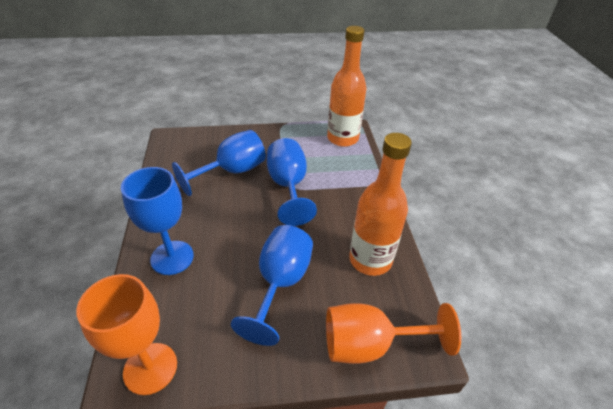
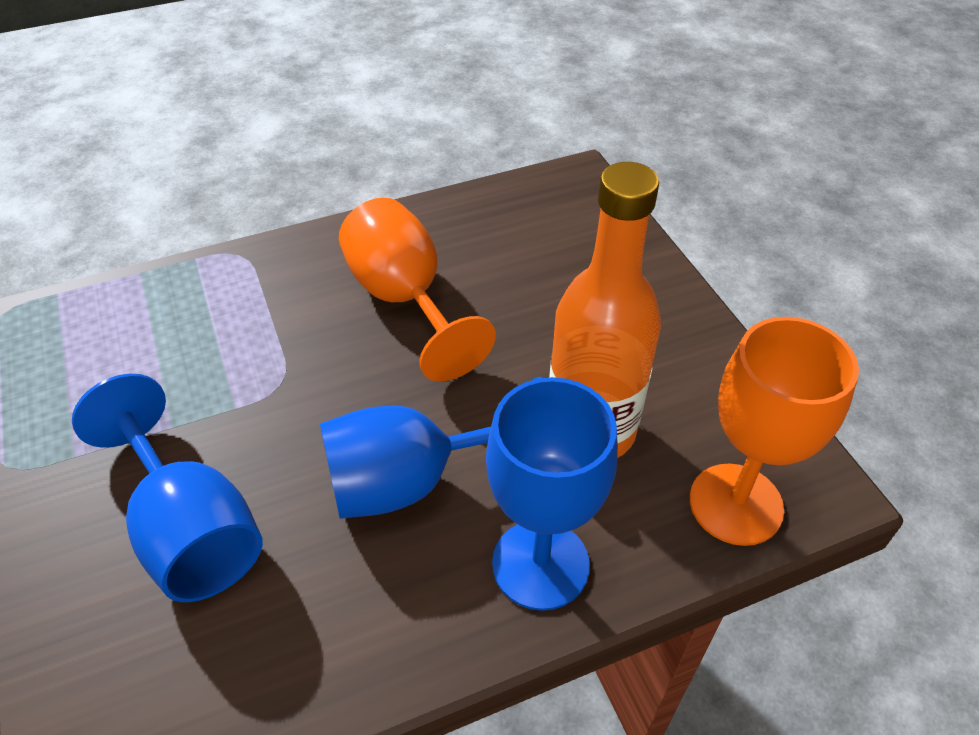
blue goblet: 4 -> 3
orange bottle: 2 -> 1

